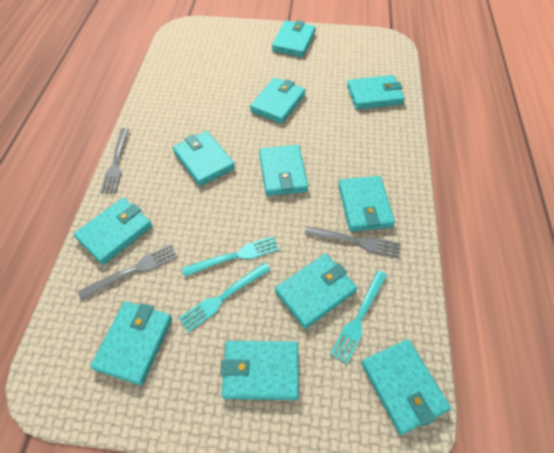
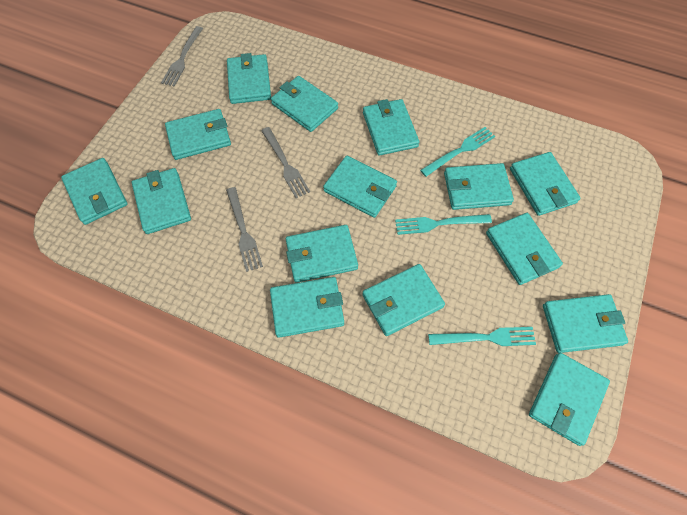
turquoise wallet: 11 -> 15

